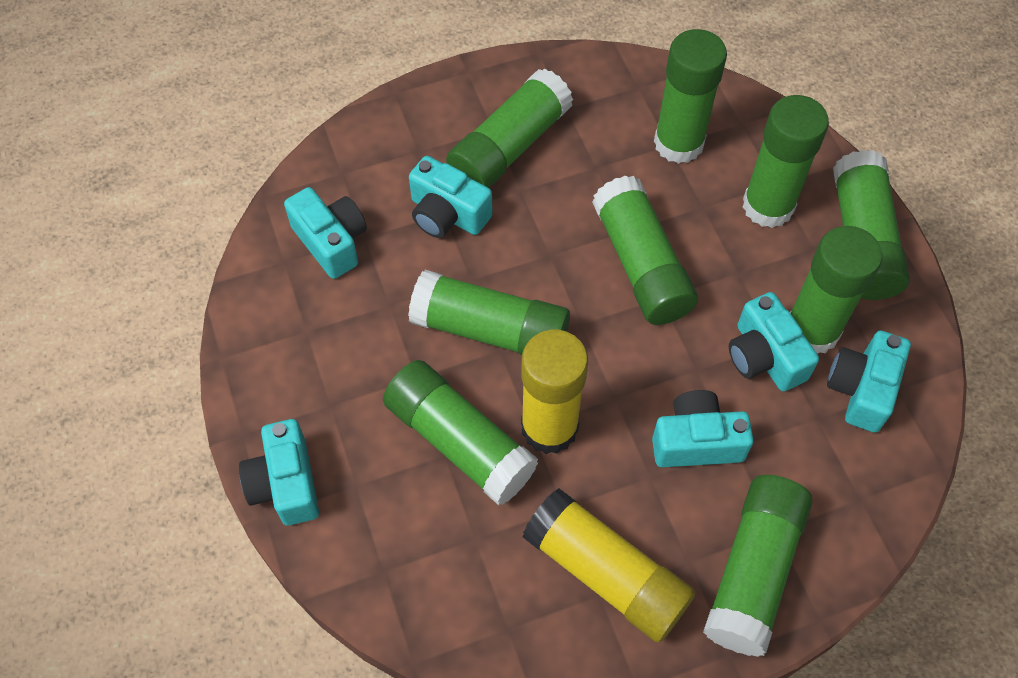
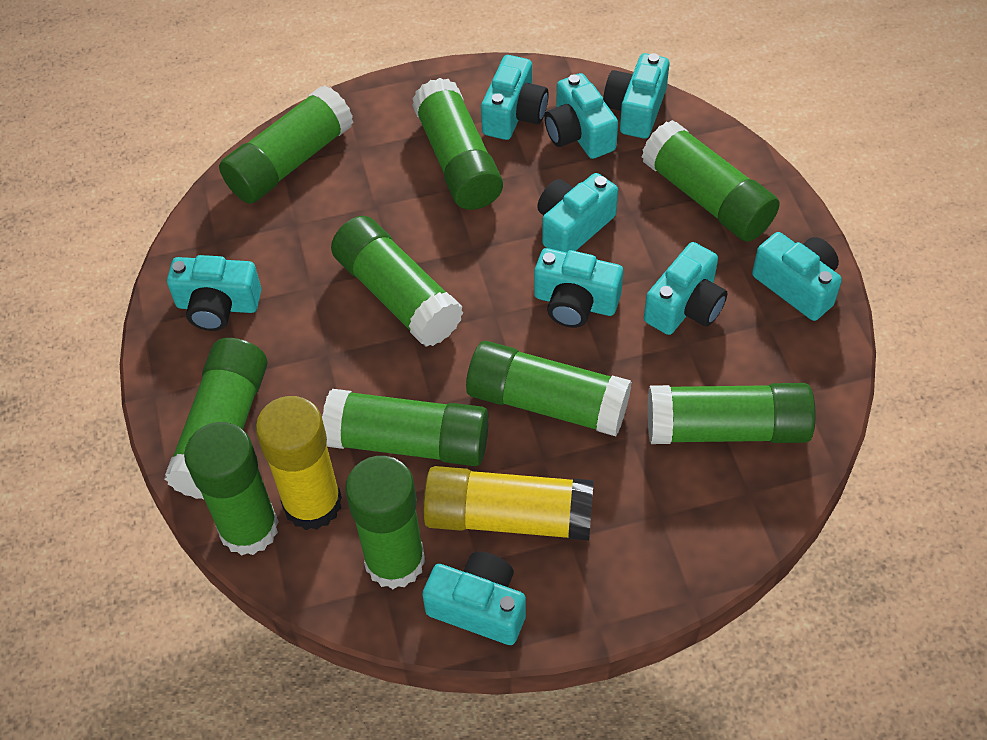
green glue stick: 9 -> 10
turquoise camera: 6 -> 9

